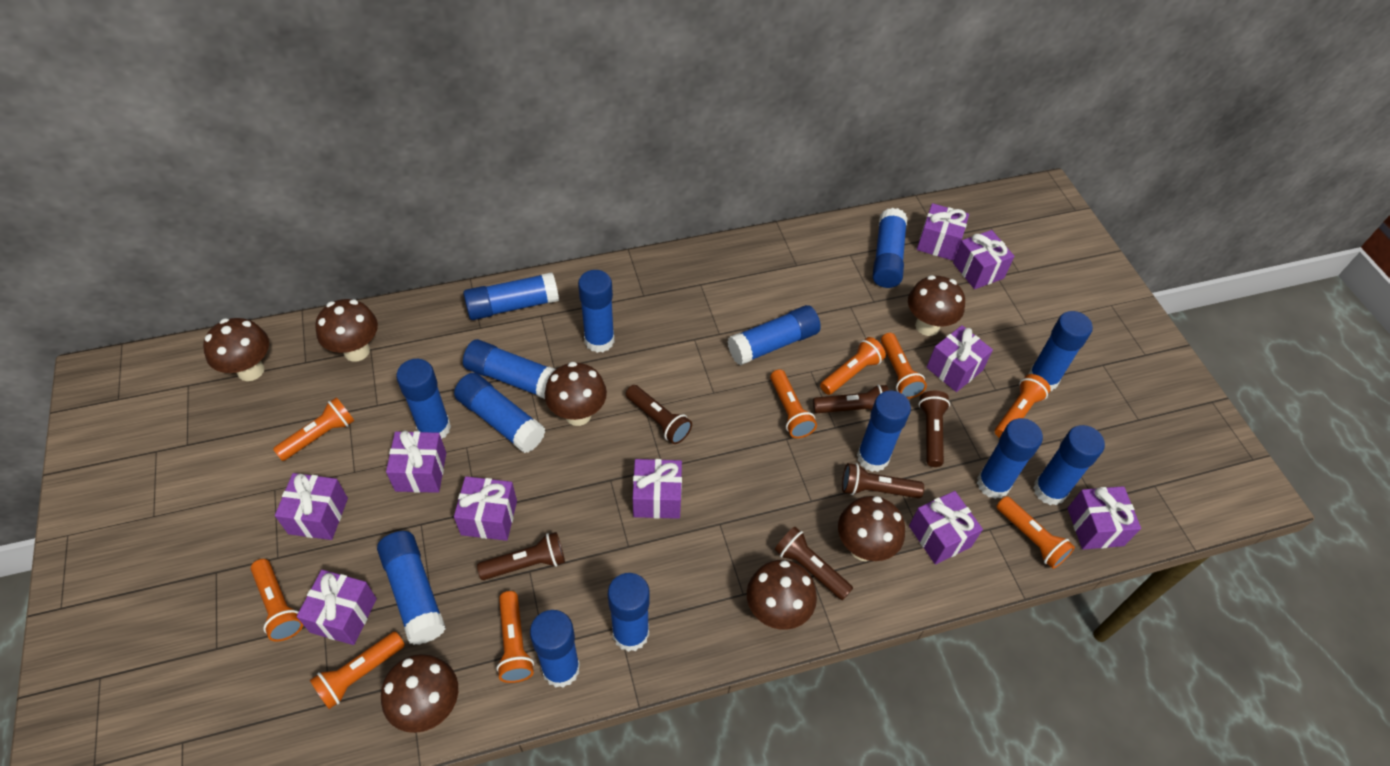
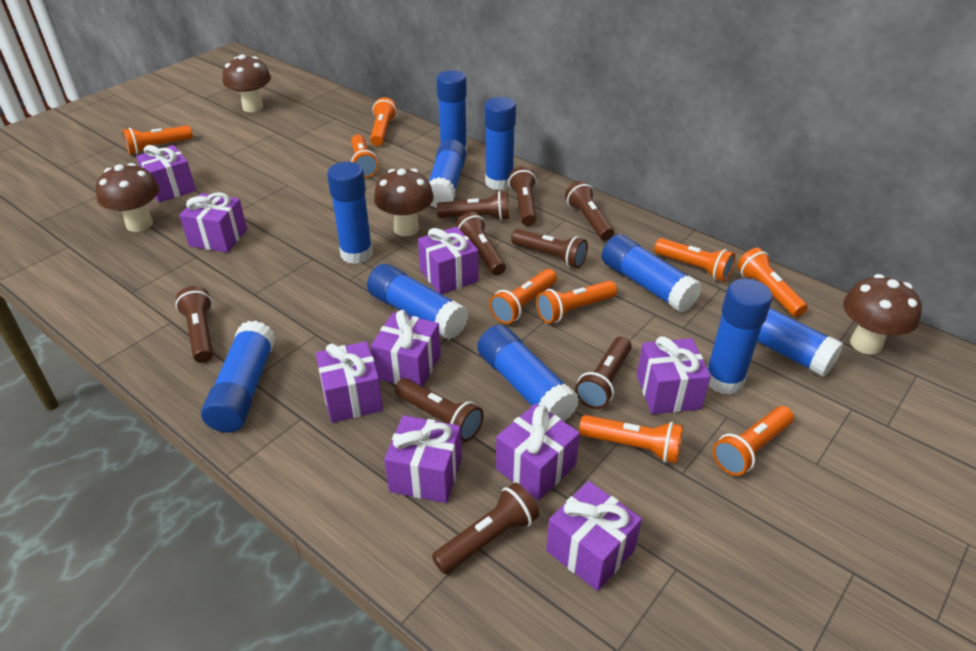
blue glue stick: 14 -> 10
brown flashlight: 6 -> 9
brown mushroom: 7 -> 4
purple gift: 10 -> 9

